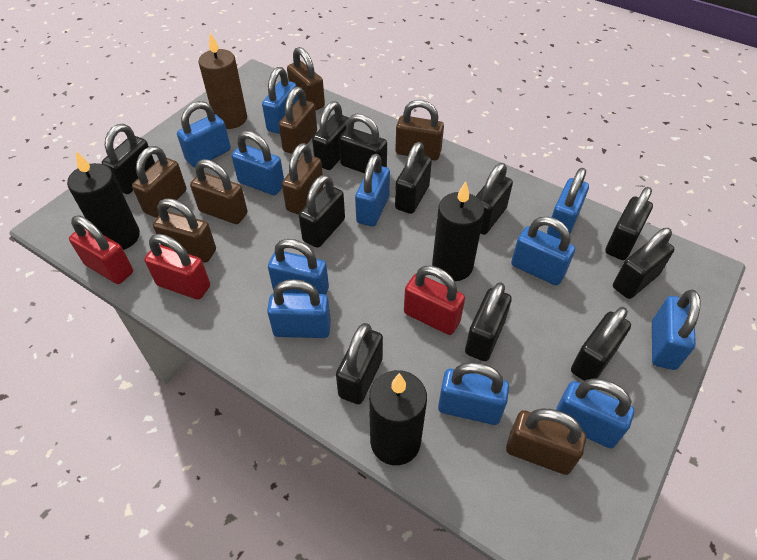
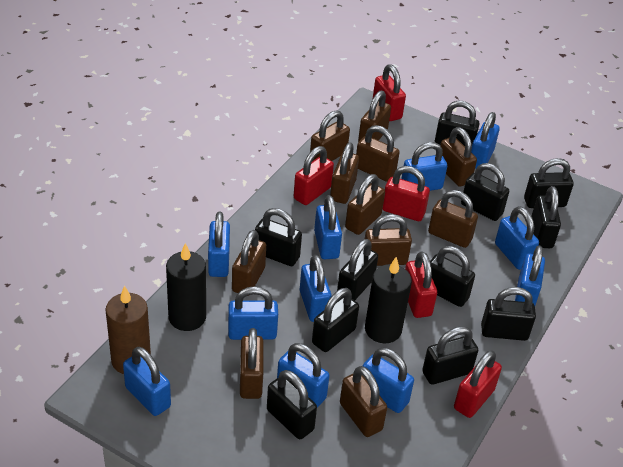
black candle: 3 -> 2
brown padlock: 8 -> 11
red padlock: 3 -> 5

